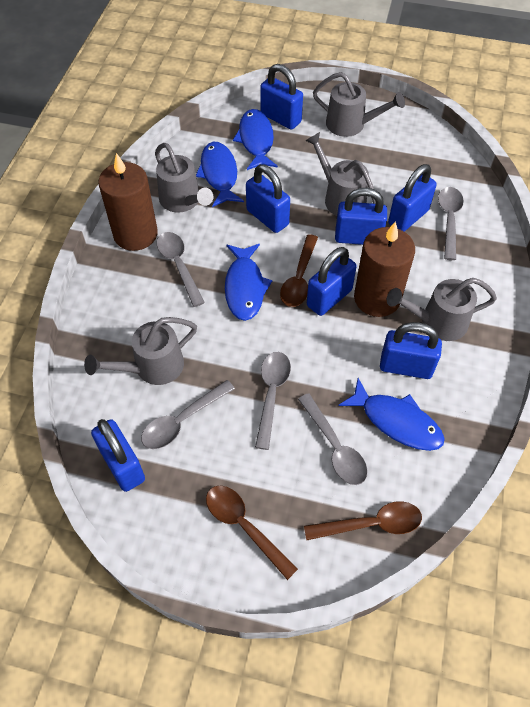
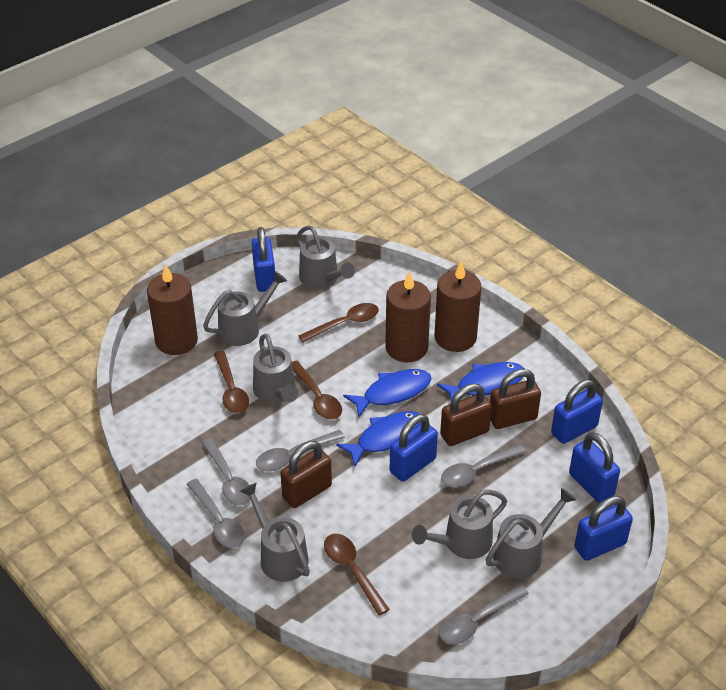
blue fish: 4 -> 3
blue padlock: 7 -> 5
brown candle: 2 -> 3
brown padlock: 0 -> 3
brown spoon: 3 -> 4
grey watering can: 5 -> 6

